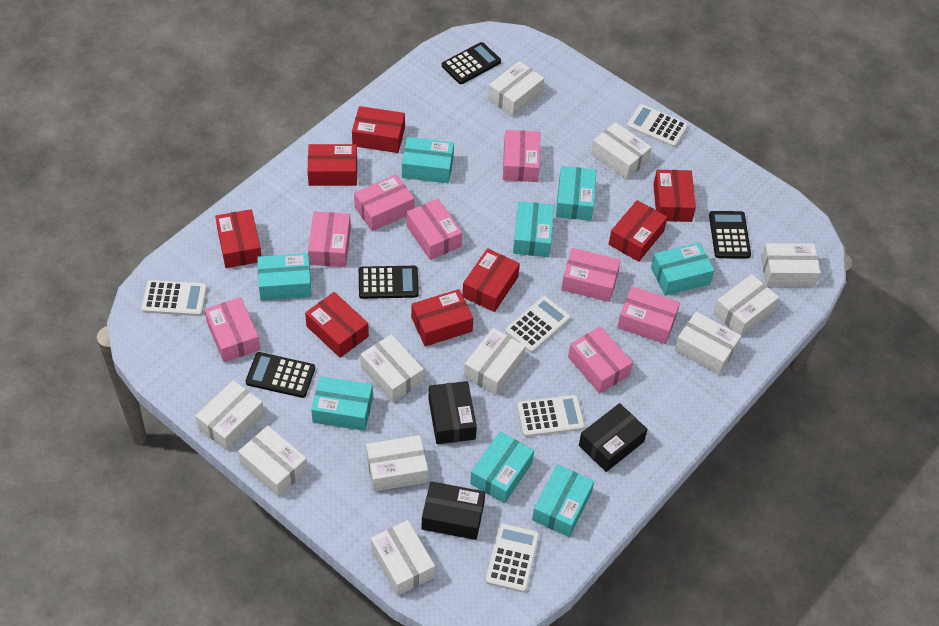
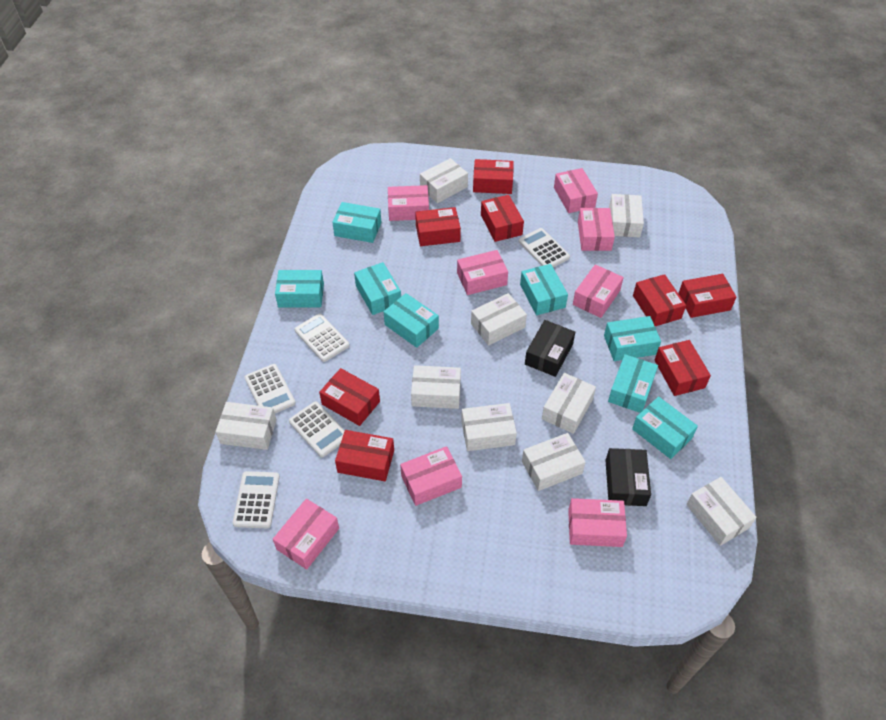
black box: 3 -> 2
black calculator: 4 -> 0
white box: 11 -> 9

